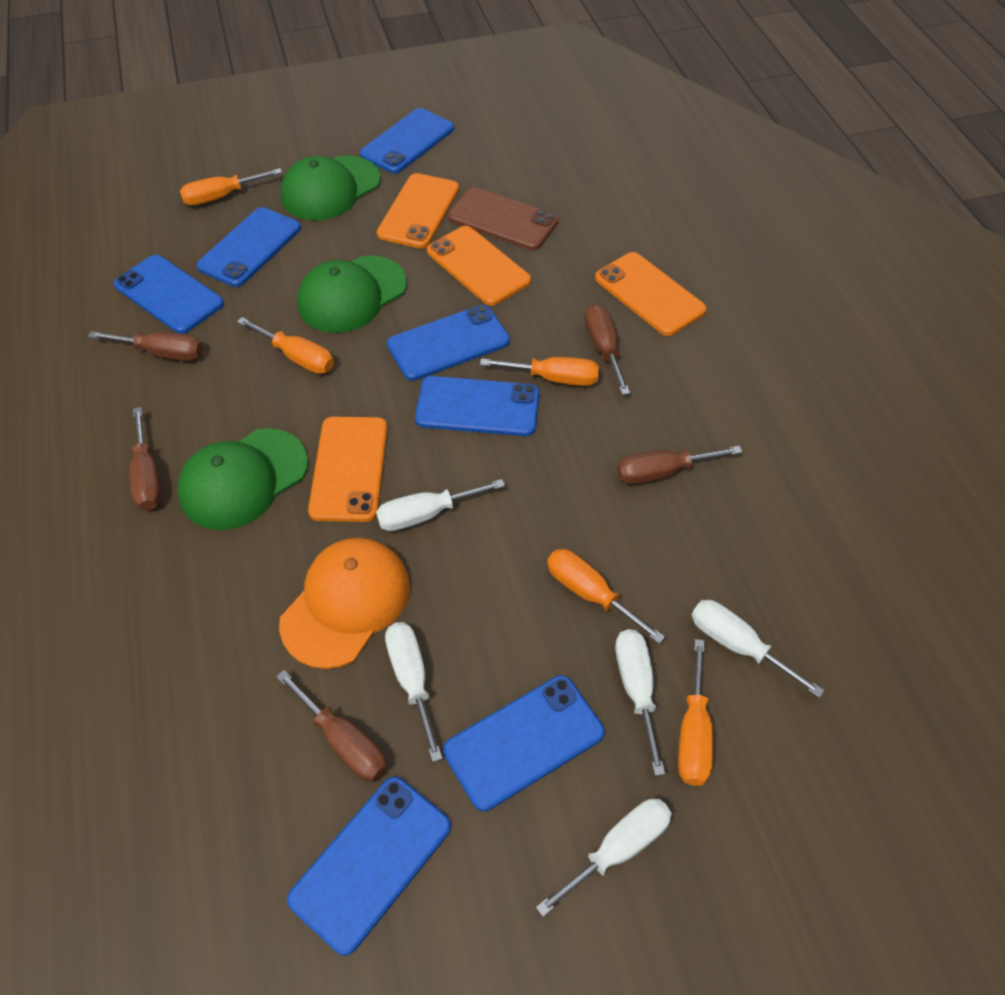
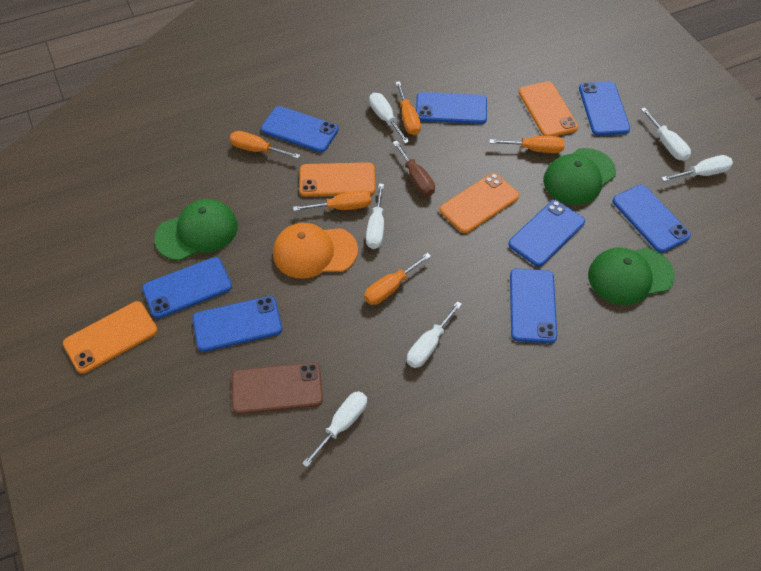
blue phone: 7 -> 8
brown screwdriver: 5 -> 1
white screwdriver: 5 -> 6

